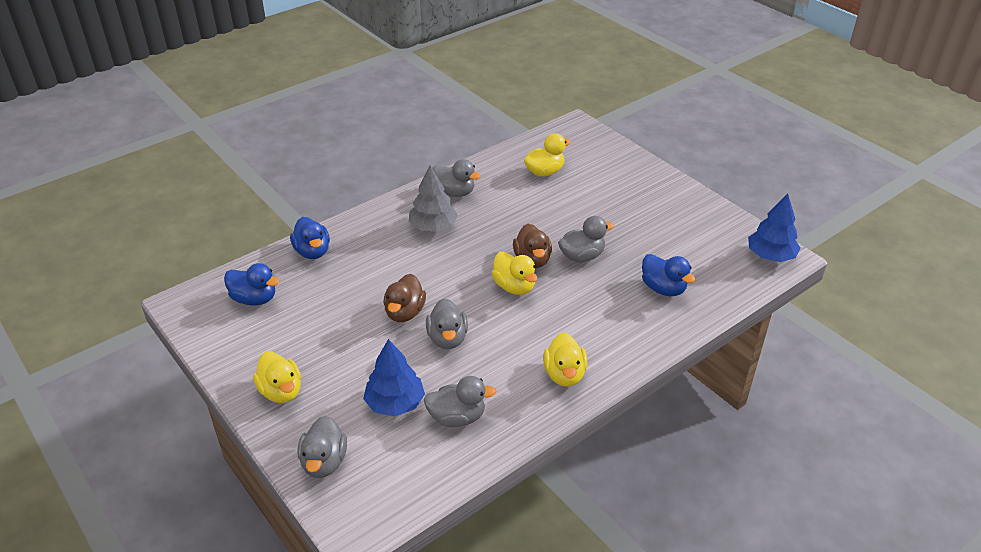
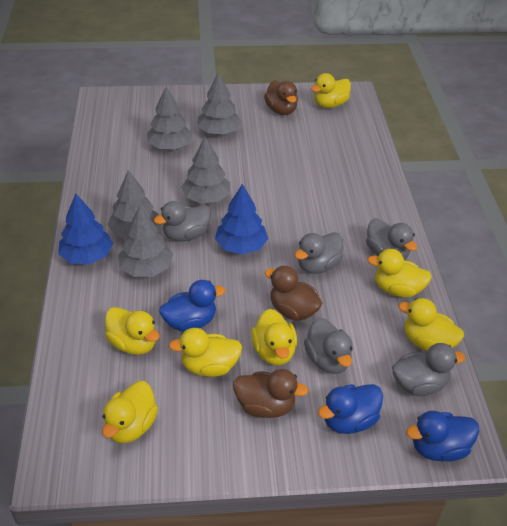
brown duck: 2 -> 3
grey tree: 1 -> 5
yellow duck: 4 -> 7

